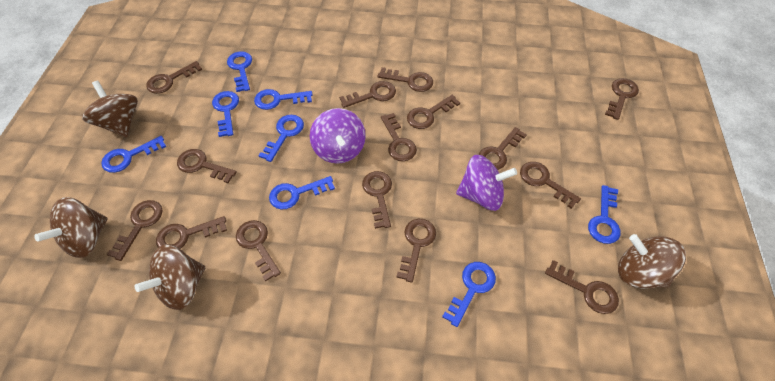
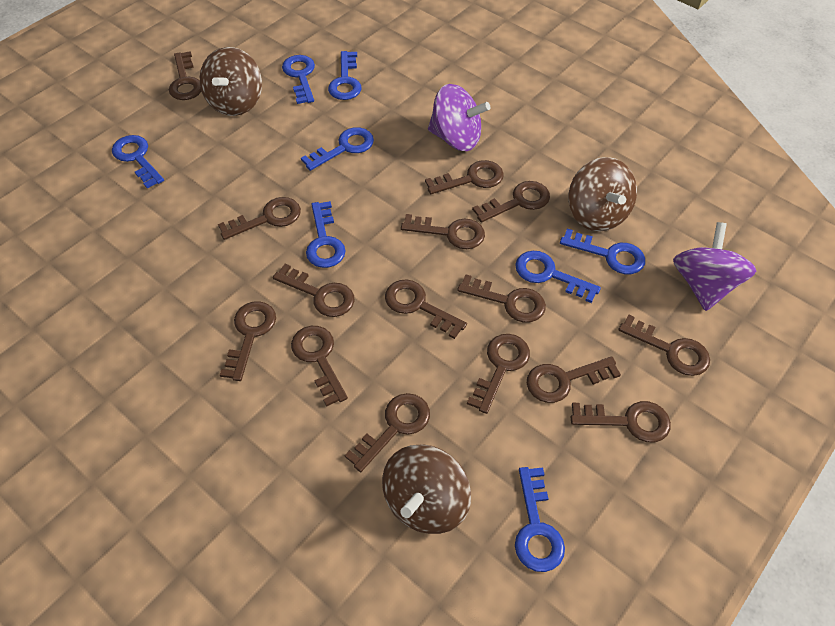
brown spinning top: 4 -> 3

